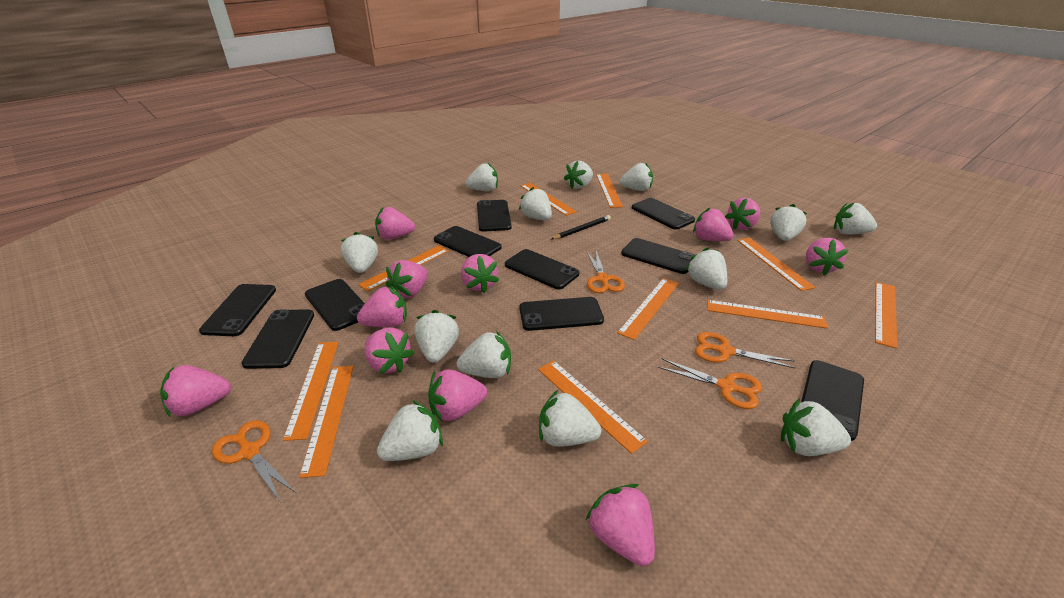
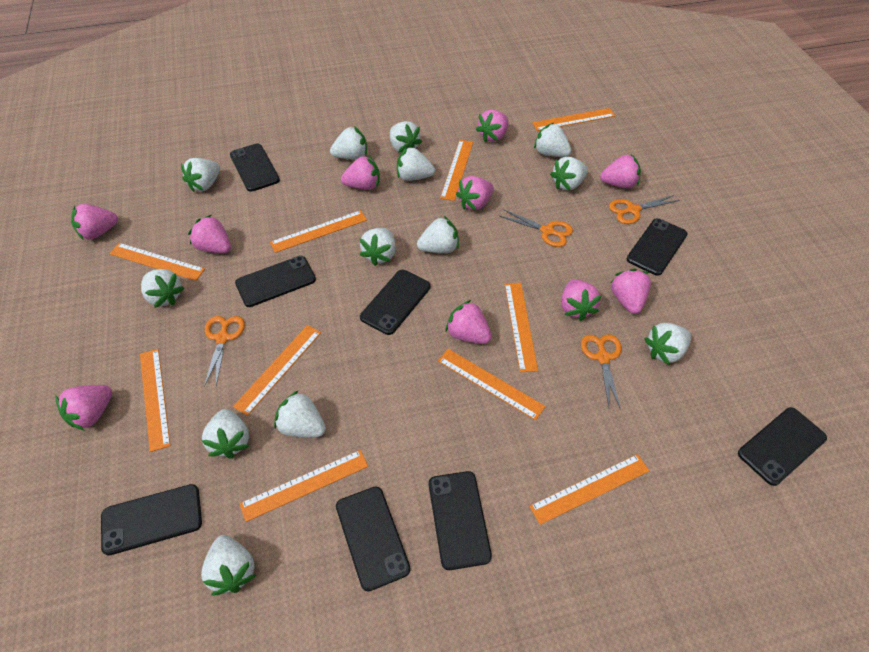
black pencil: 1 -> 0
black phone: 10 -> 8
pink strawberry: 11 -> 10

